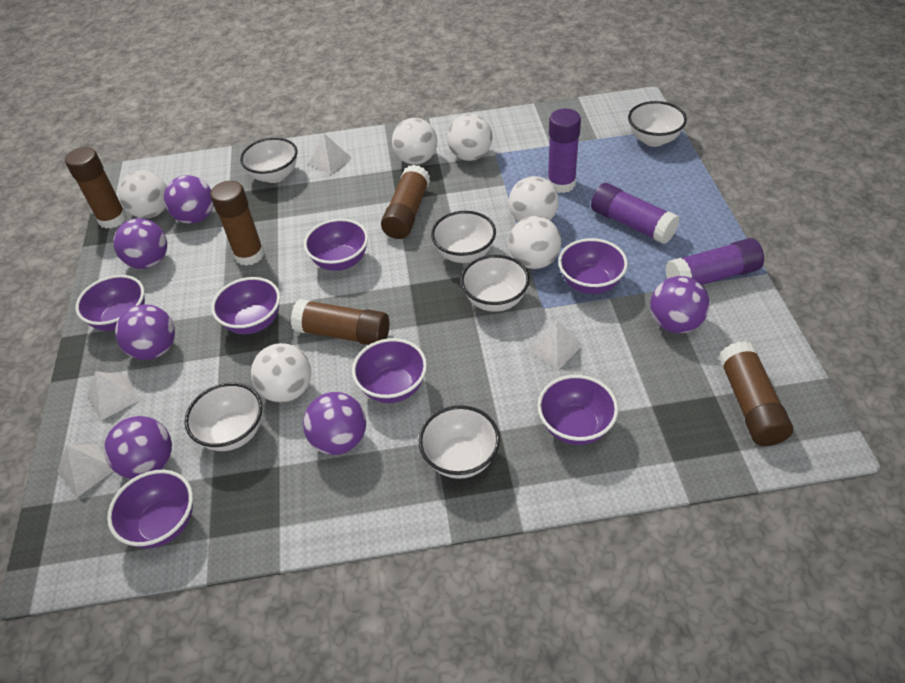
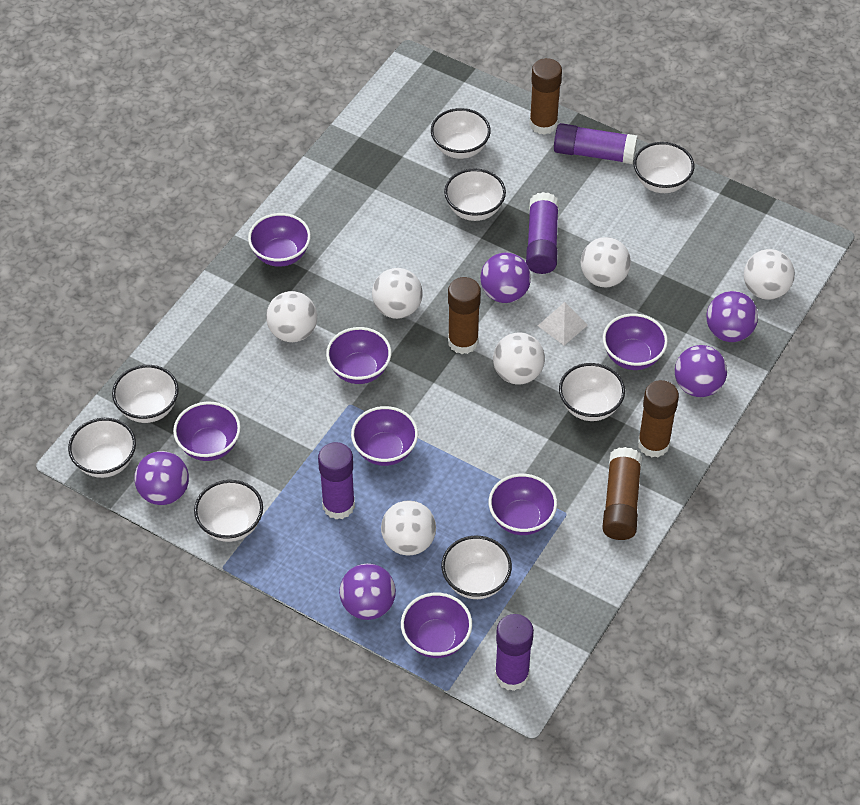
brown glue stick: 5 -> 4
purple ball: 6 -> 5
purple glue stick: 3 -> 4
white bowl: 6 -> 8
white pyramid: 4 -> 1

